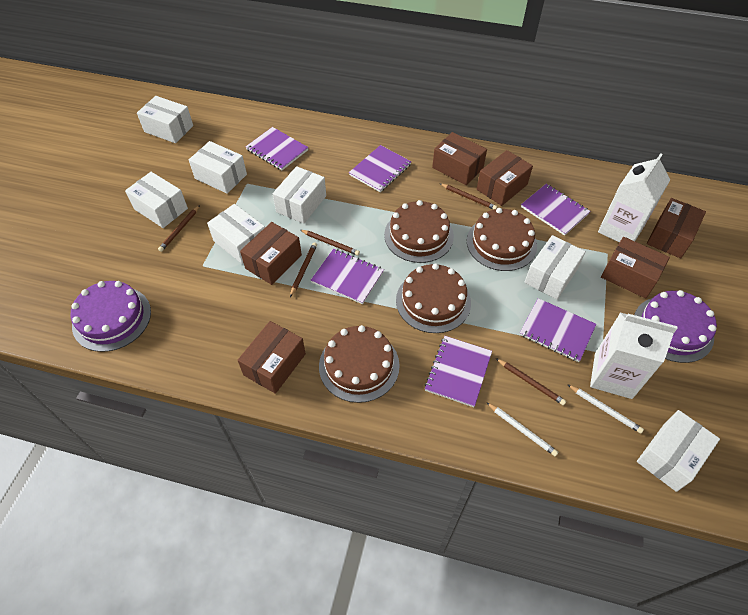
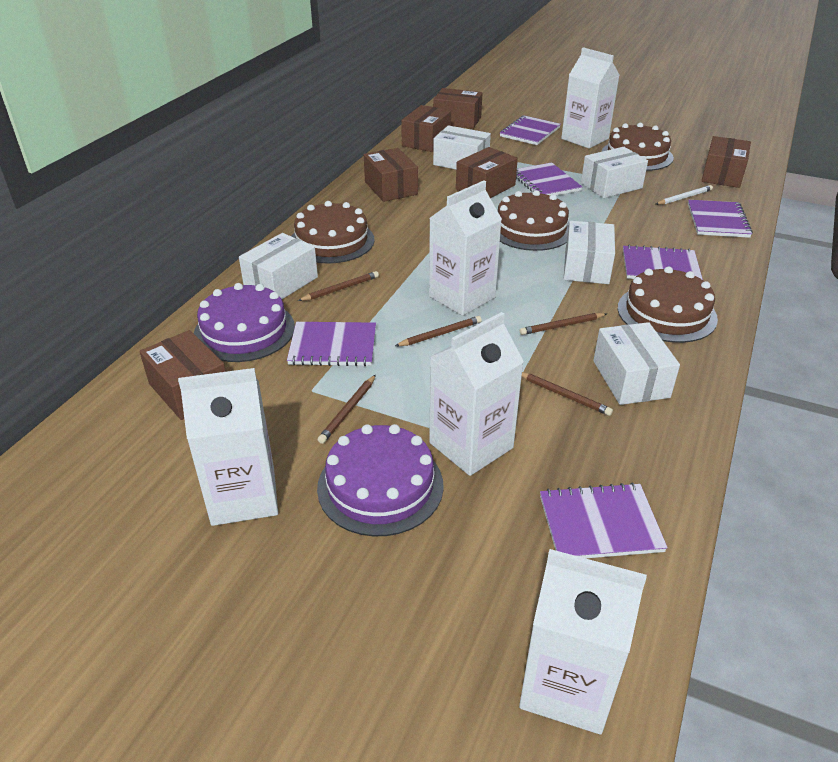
white box: 7 -> 5
white carton: 2 -> 5
white pencil: 2 -> 1

